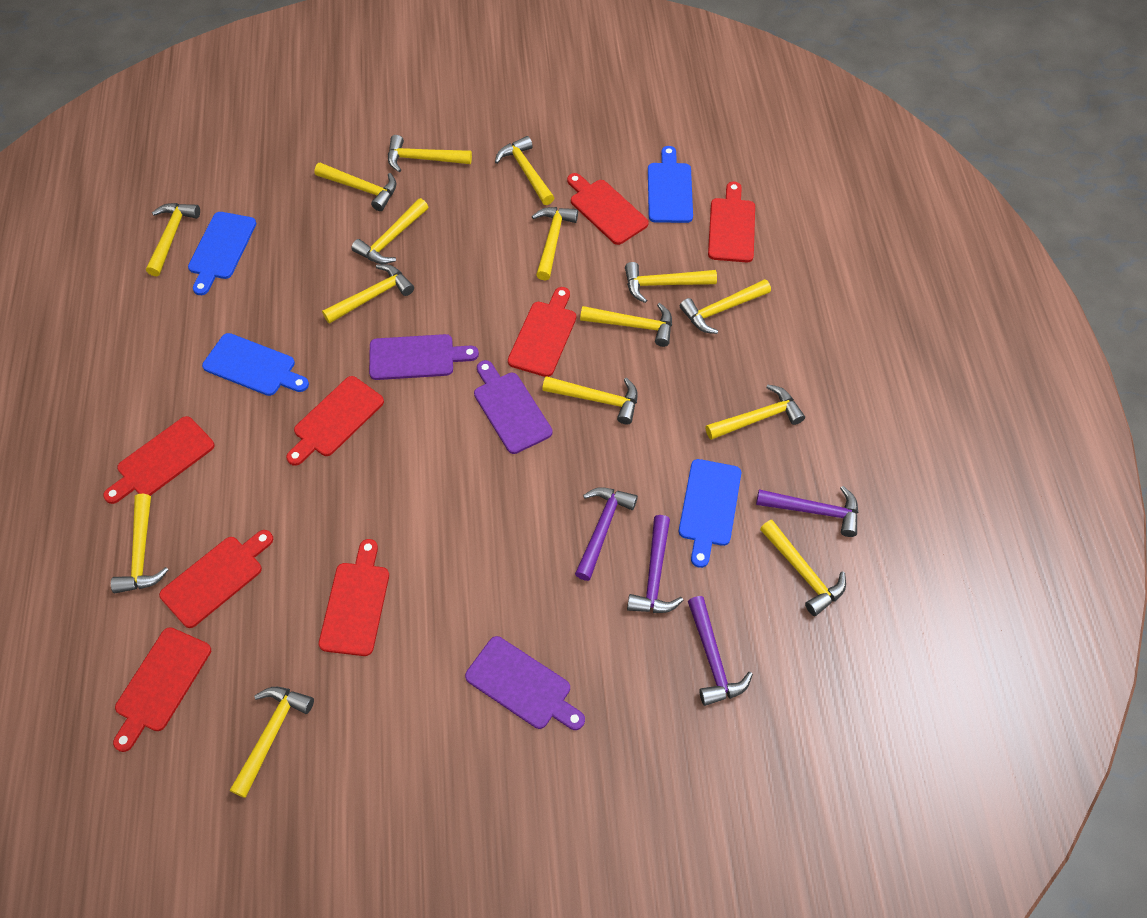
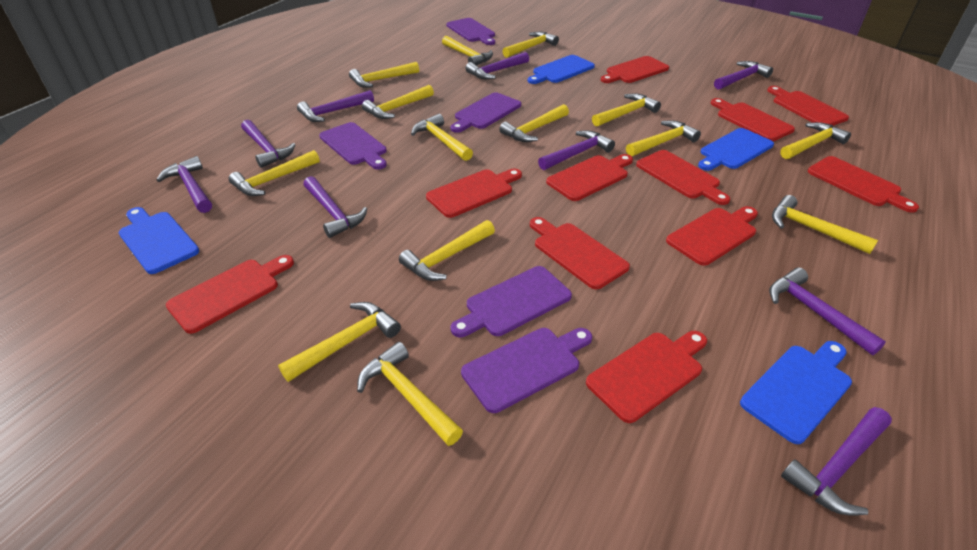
purple cutting board: 3 -> 5
purple hammer: 4 -> 9
red cutting board: 8 -> 11
yellow hammer: 15 -> 14

